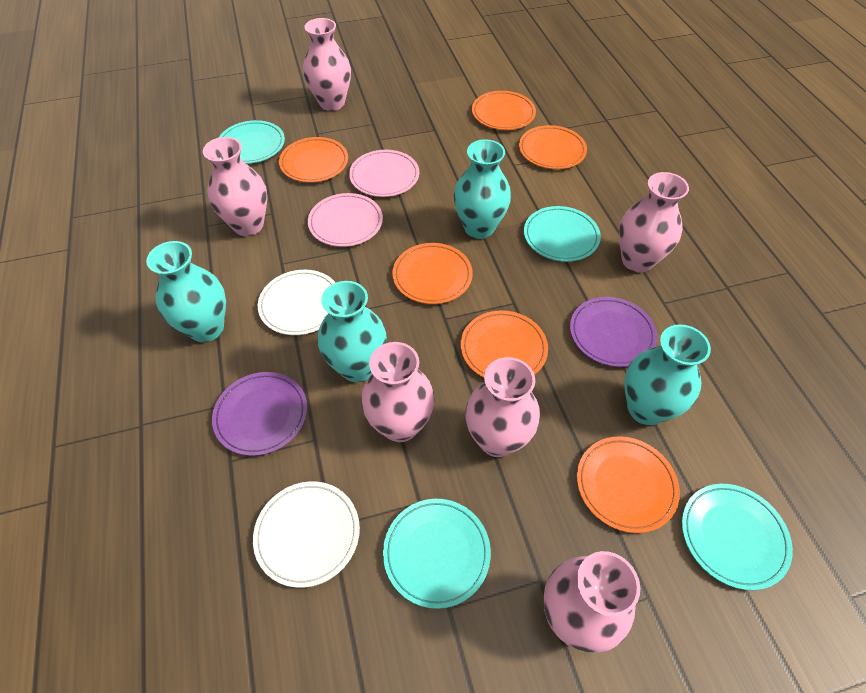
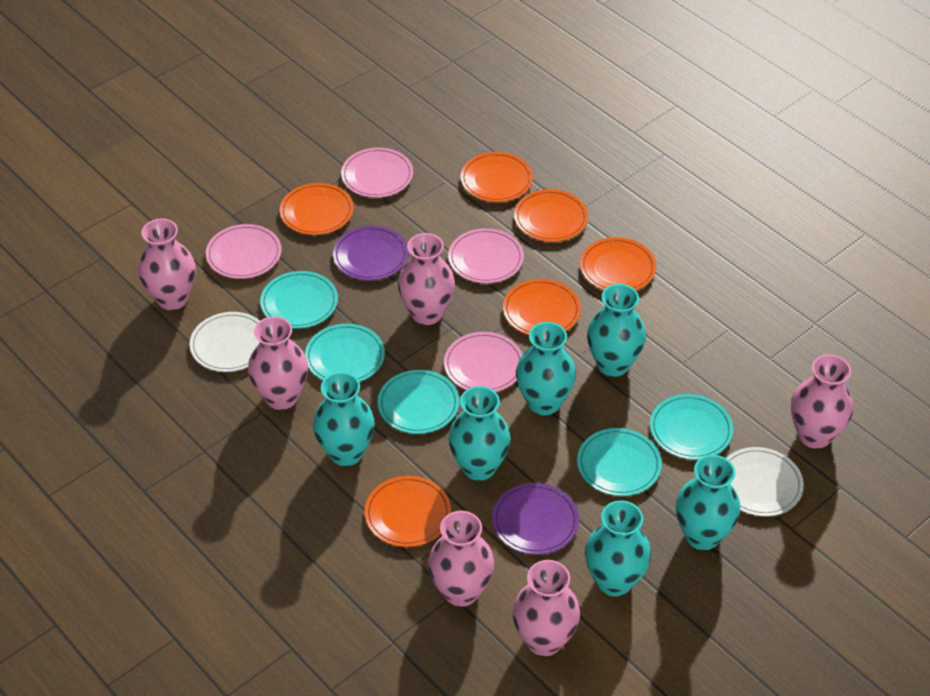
pink plate: 2 -> 4
turquoise plate: 4 -> 5
turquoise vase: 4 -> 6

